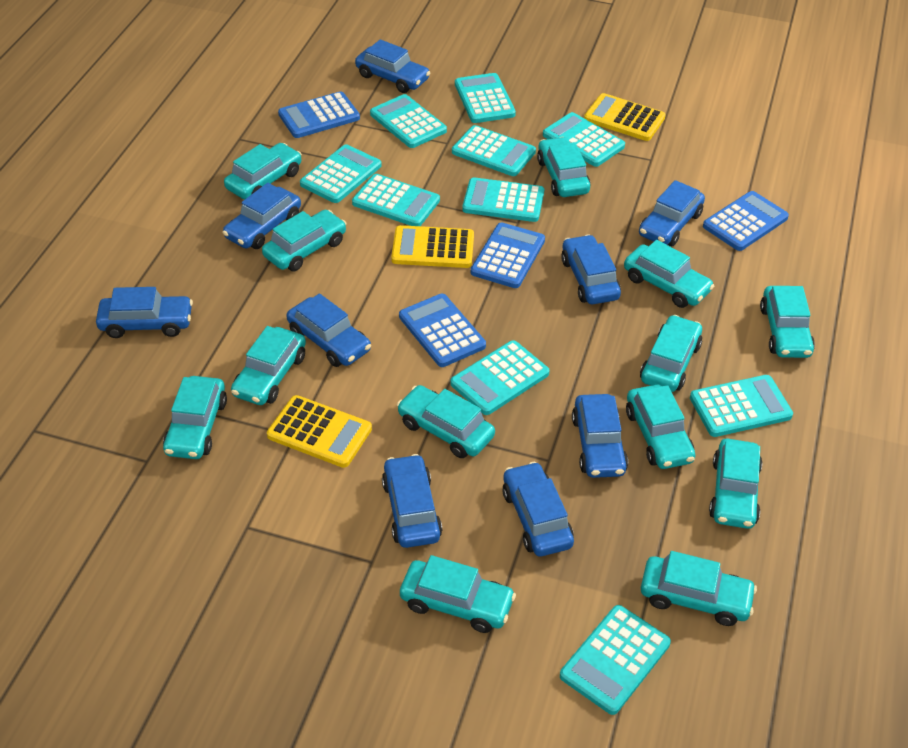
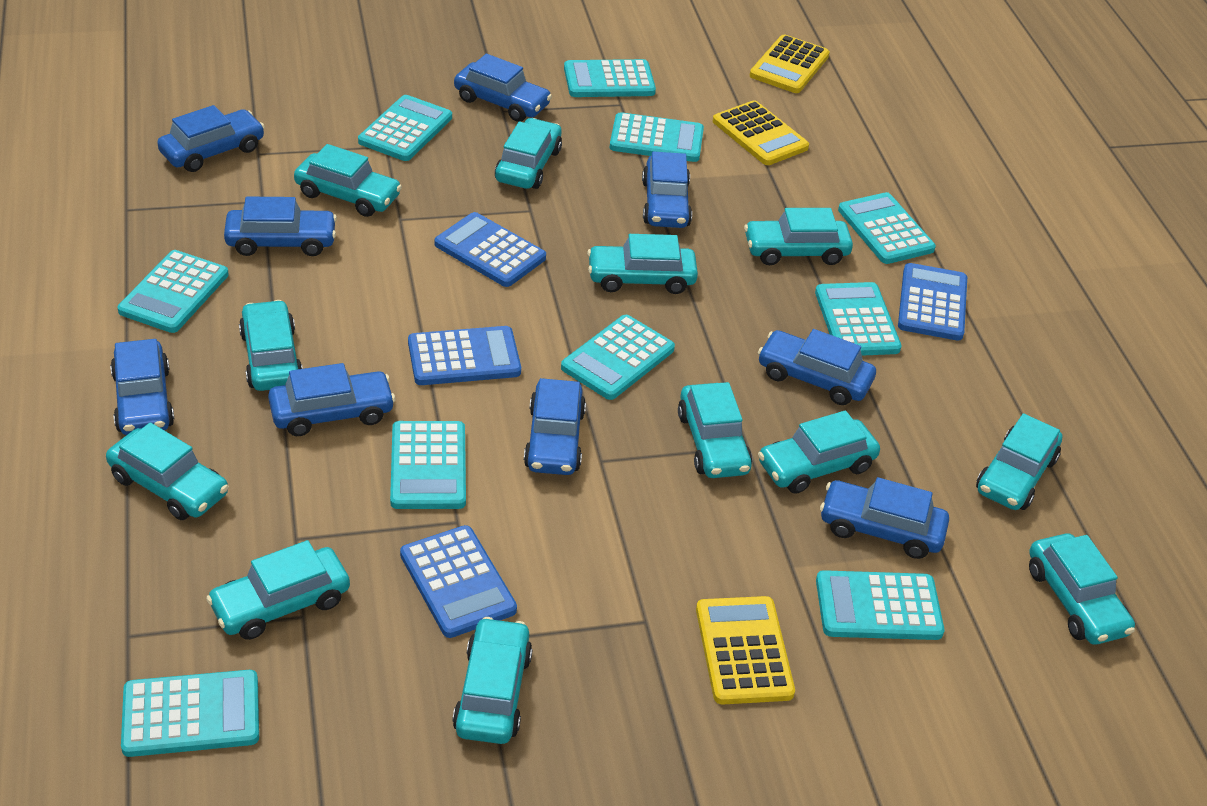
turquoise car: 13 -> 12

